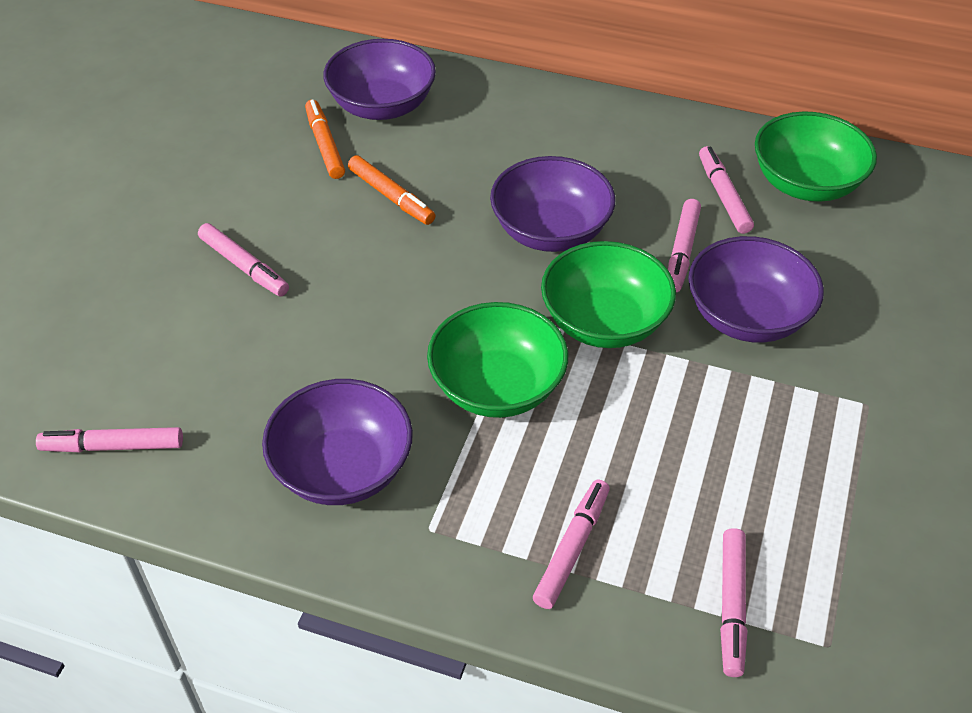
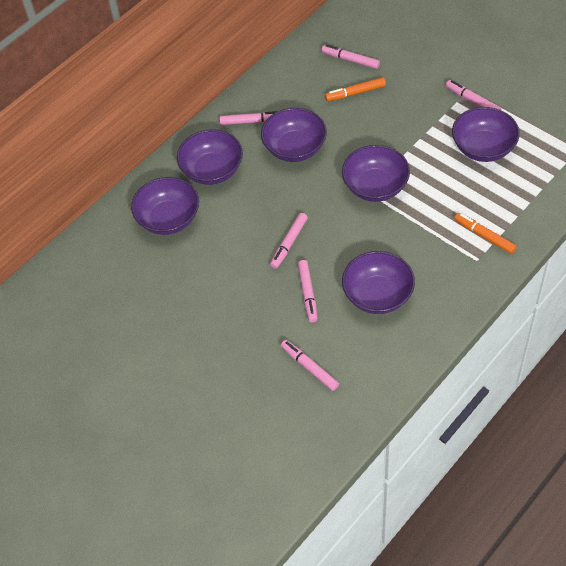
green bowl: 3 -> 0
purple bowl: 4 -> 6

